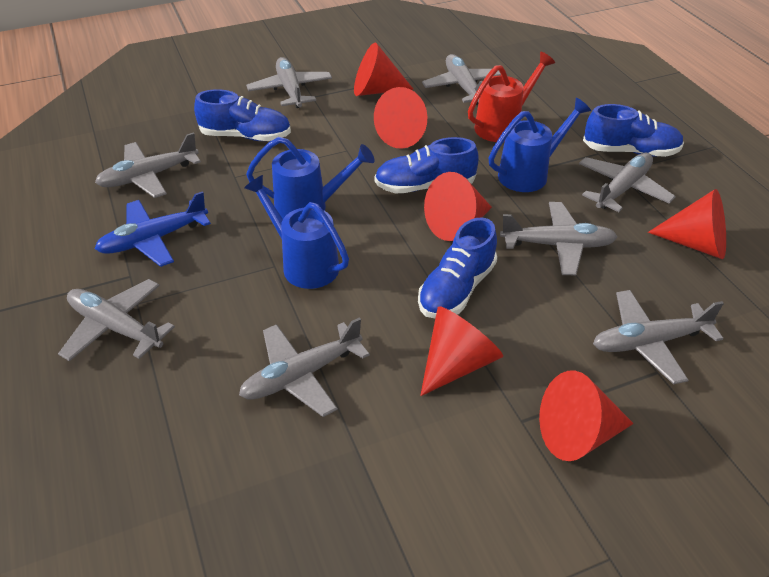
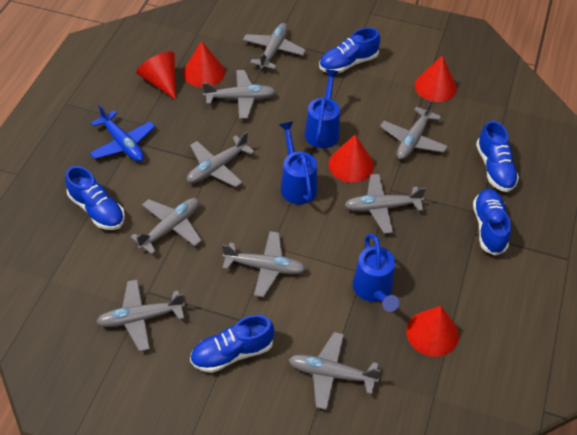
blue shoe: 4 -> 5
grey plane: 8 -> 9
red cone: 6 -> 5
red watering can: 1 -> 0

